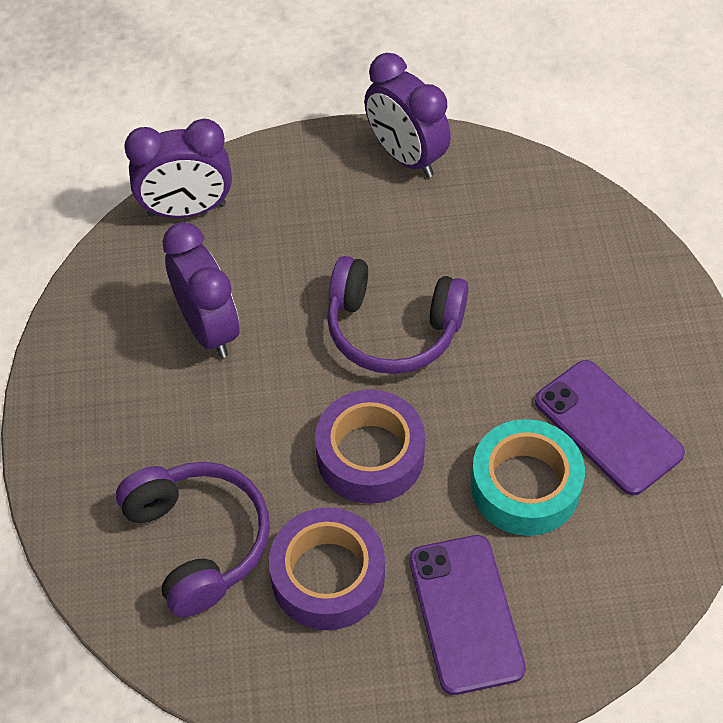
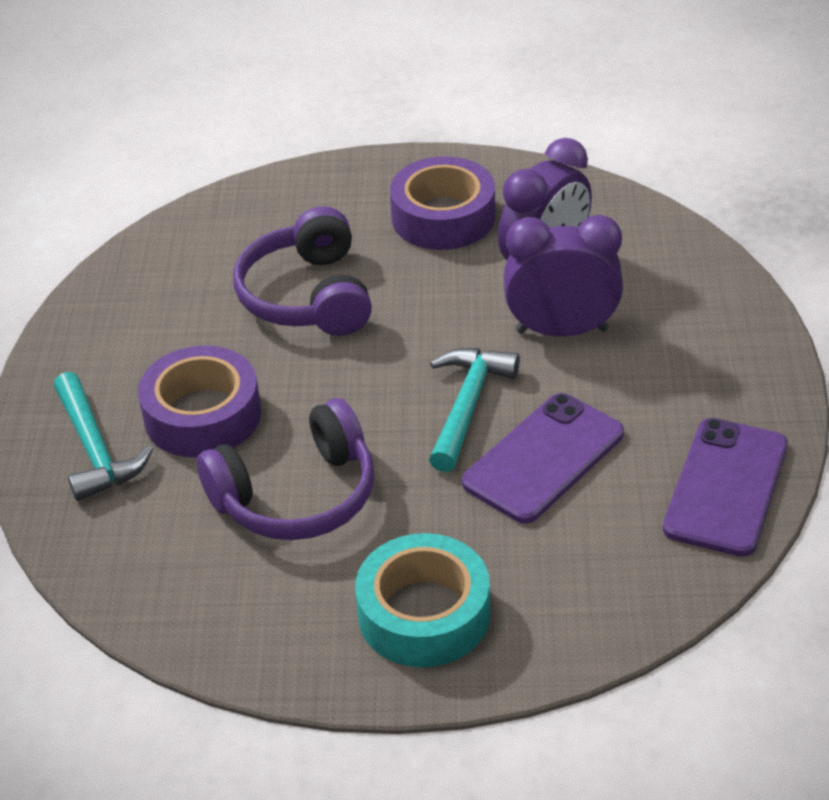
purple clock: 3 -> 2
turquoise hammer: 0 -> 2

